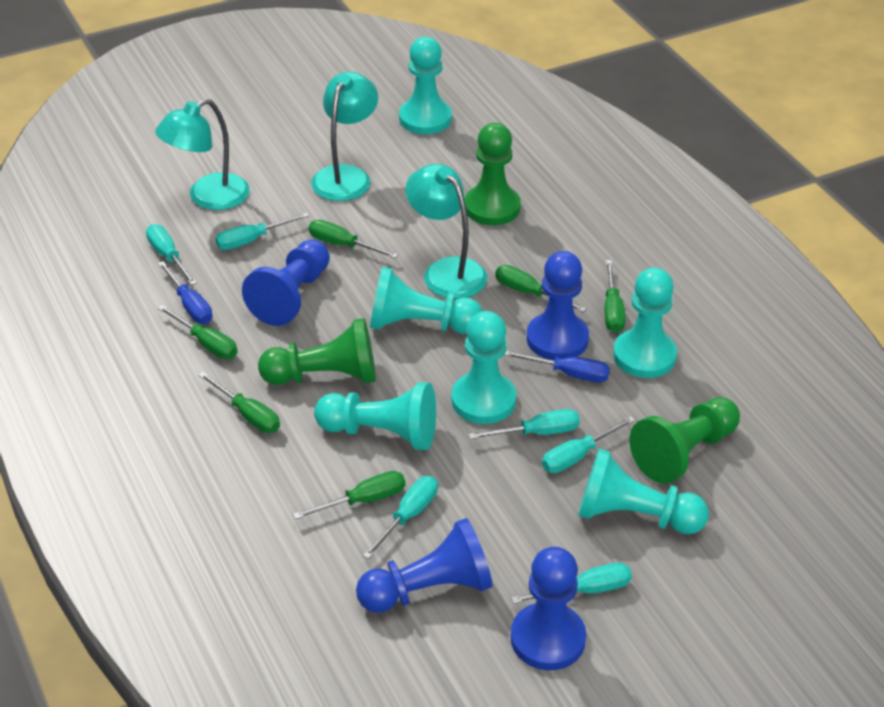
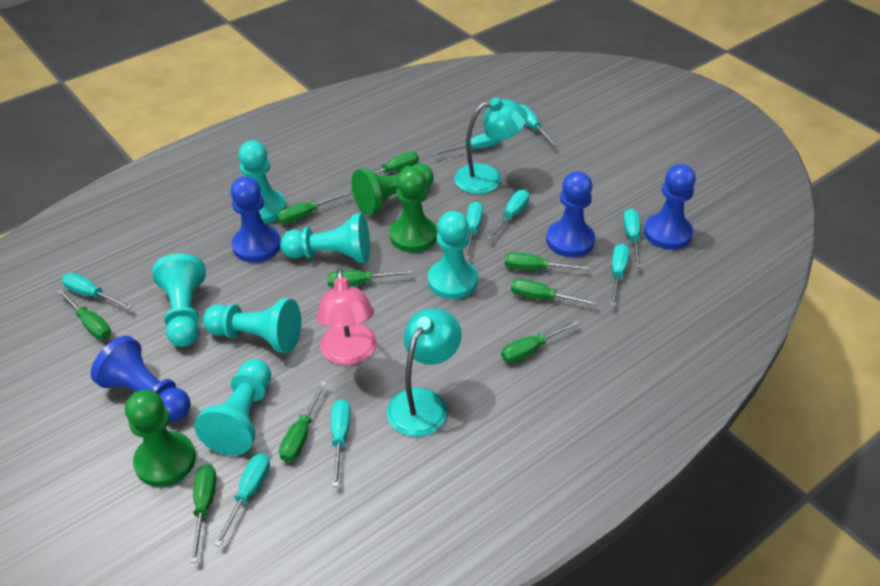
blue screwdriver: 2 -> 0
green screwdriver: 6 -> 9
pink lamp: 0 -> 1
turquoise lamp: 3 -> 2
turquoise screwdriver: 6 -> 9

